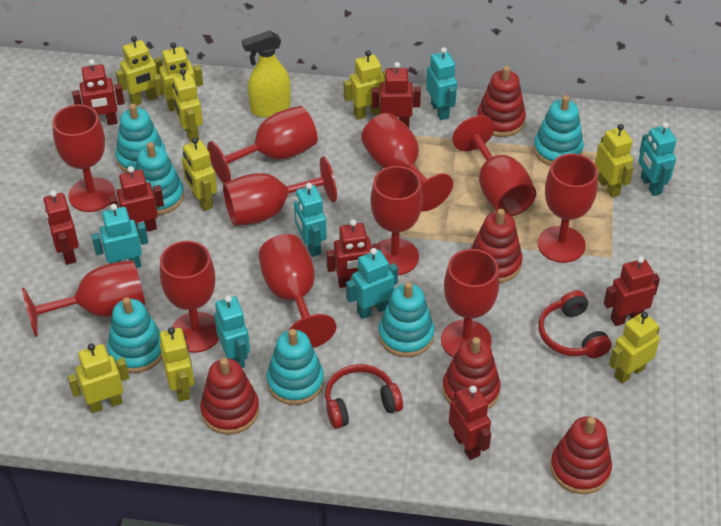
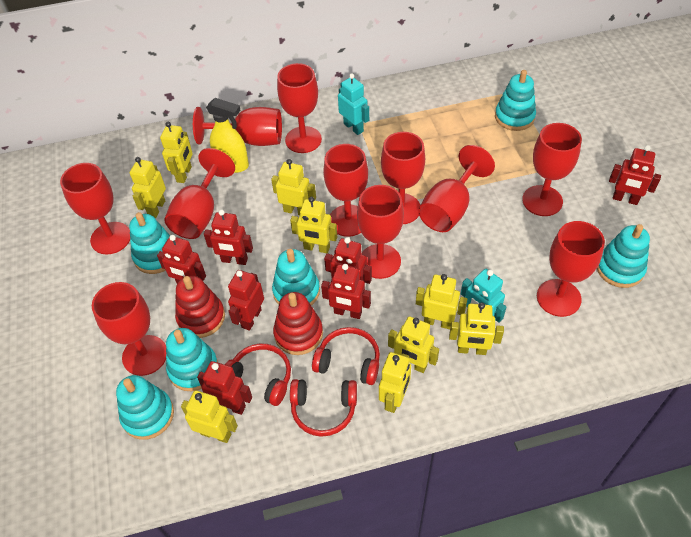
red headphones: 2 -> 3
red stacking toy: 5 -> 2
turquoise robot: 6 -> 2

